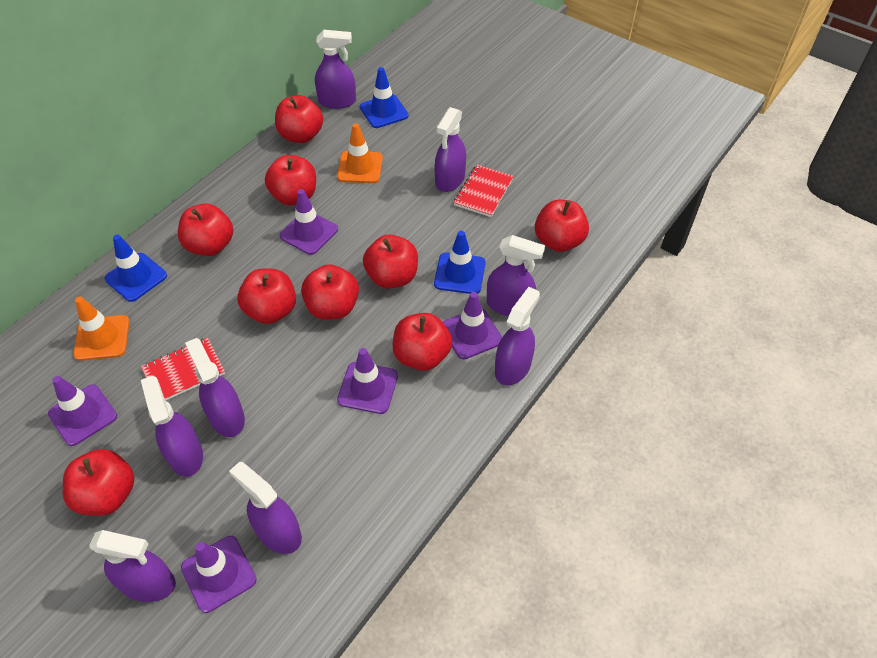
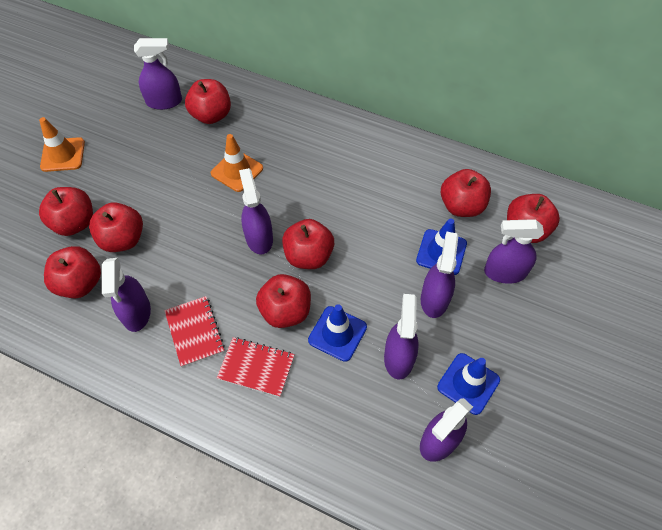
purple spray bottle: 8 -> 7
purple traffic cone: 5 -> 0
red apple: 9 -> 8

